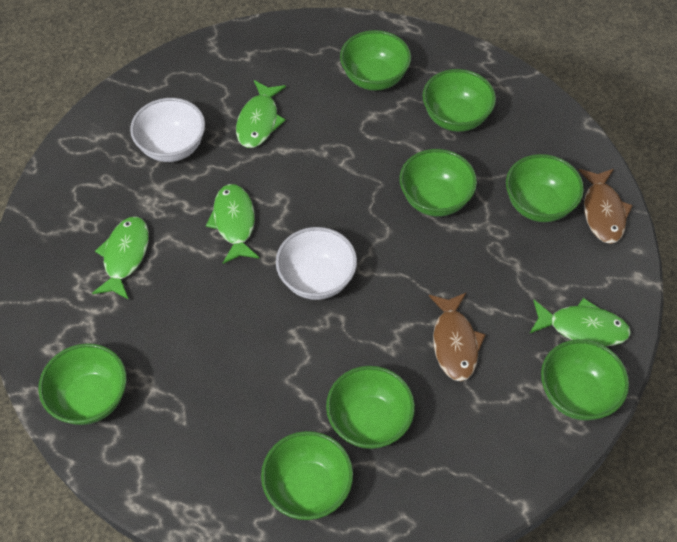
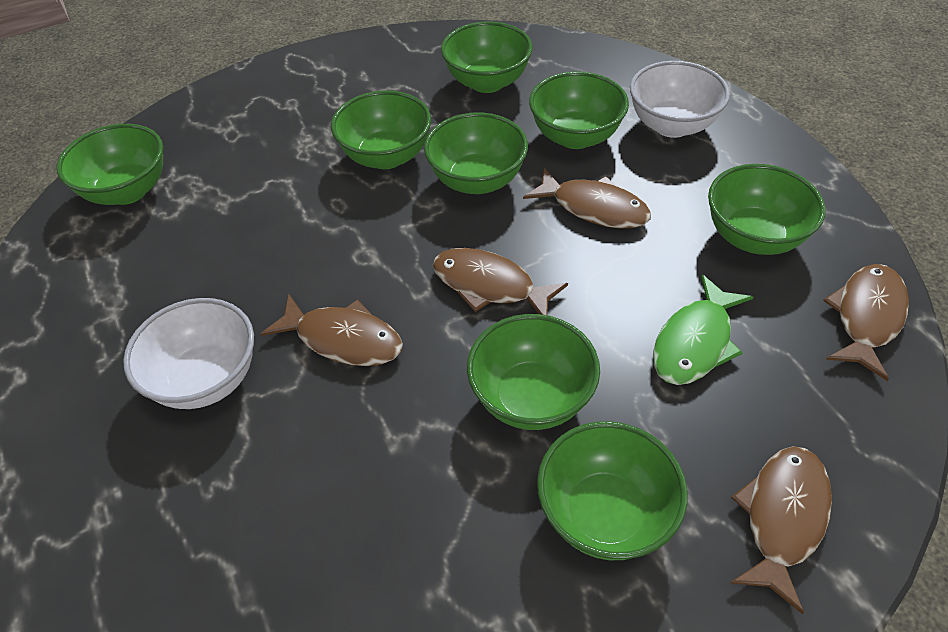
brown fish: 2 -> 5
green fish: 4 -> 1

